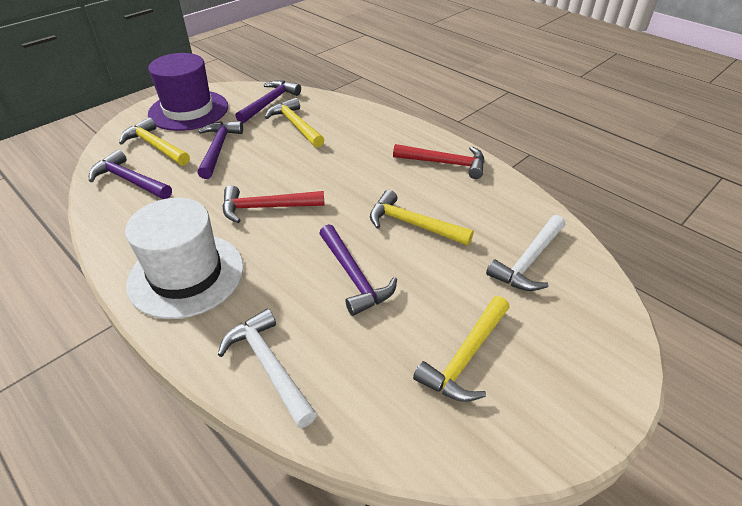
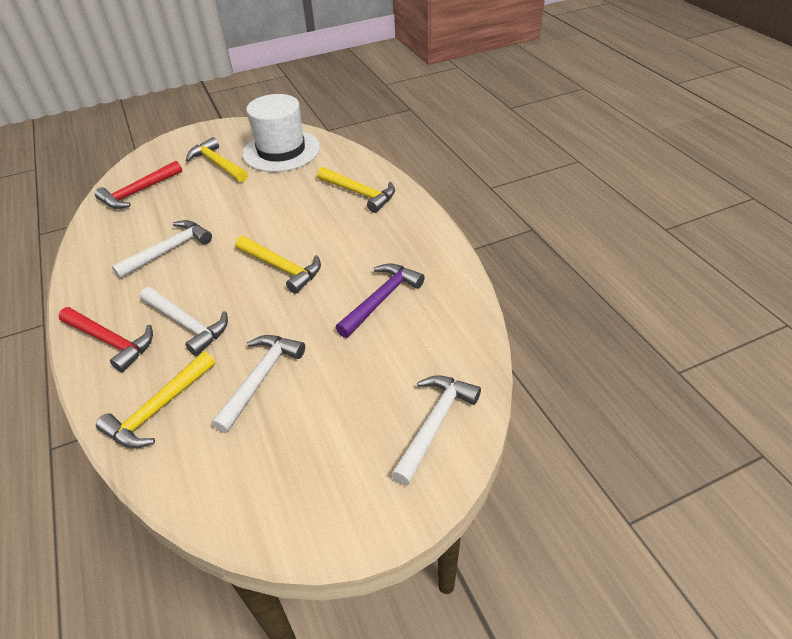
purple hammer: 4 -> 1
purple hat: 1 -> 0
white hammer: 2 -> 4

